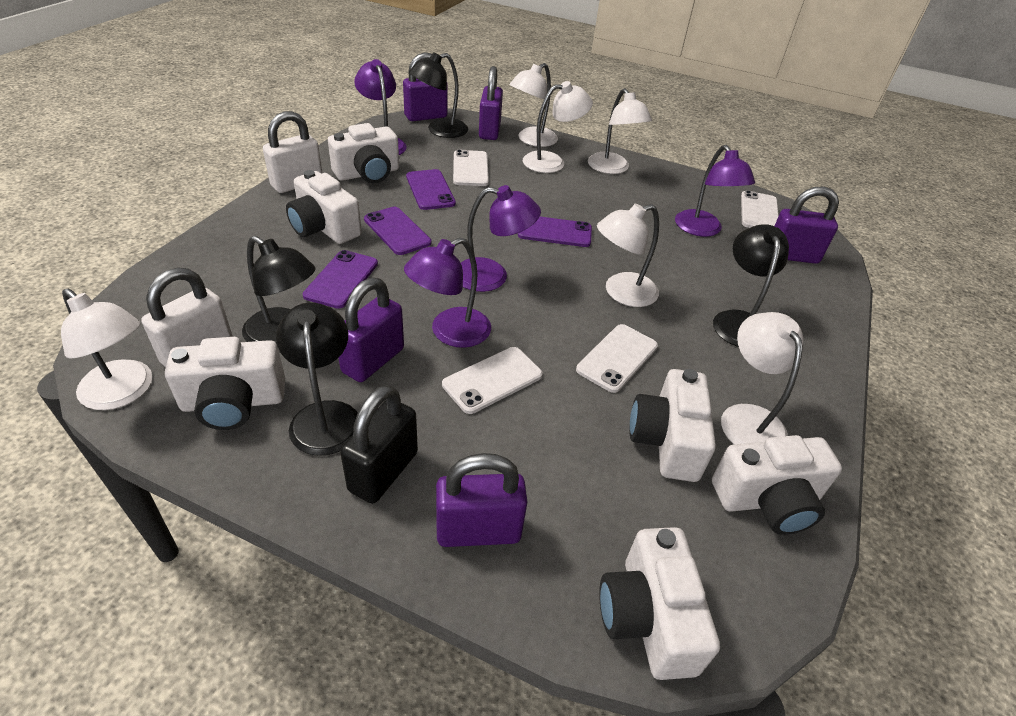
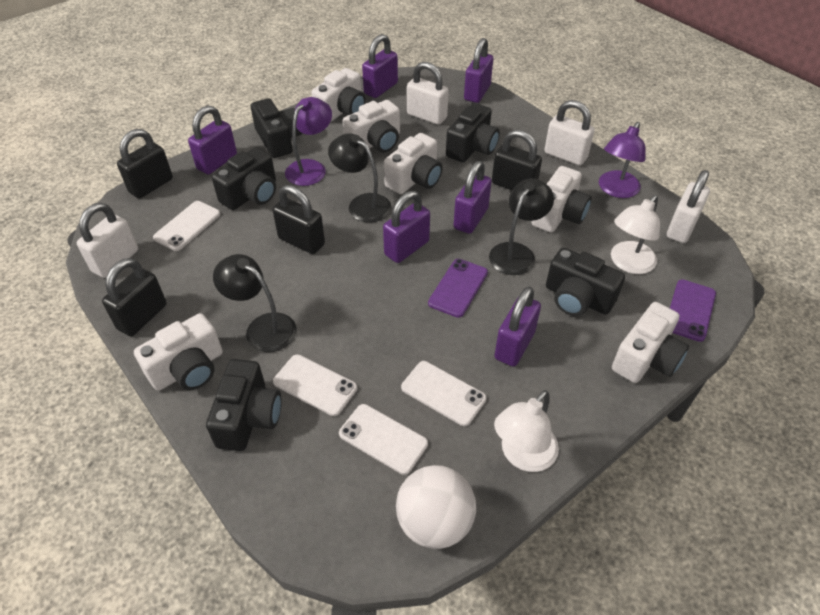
black camera: 0 -> 5
black lamp: 4 -> 3
black padlock: 1 -> 4
purple lamp: 4 -> 2
purple padlock: 5 -> 6
purple phone: 4 -> 2
white ball: 0 -> 1
white lamp: 6 -> 2
white padlock: 2 -> 4

